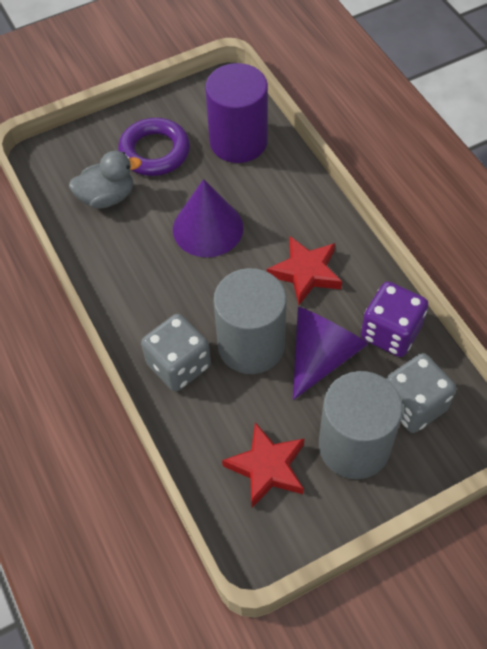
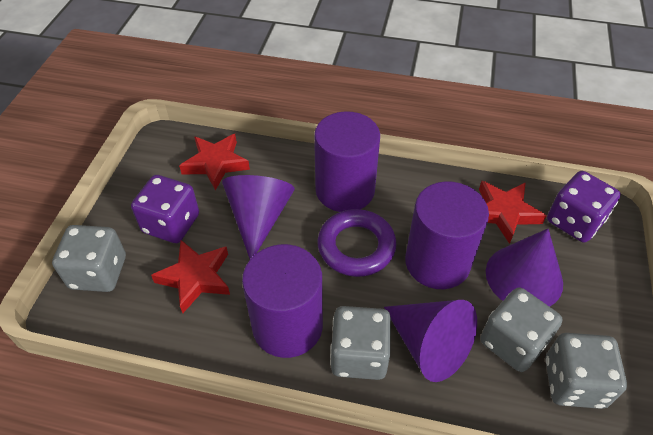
grey cylinder: 2 -> 0
grey dice: 2 -> 4
grey duck: 1 -> 0
purple cone: 2 -> 3
purple cylinder: 1 -> 3
purple dice: 1 -> 2
red star: 2 -> 3

